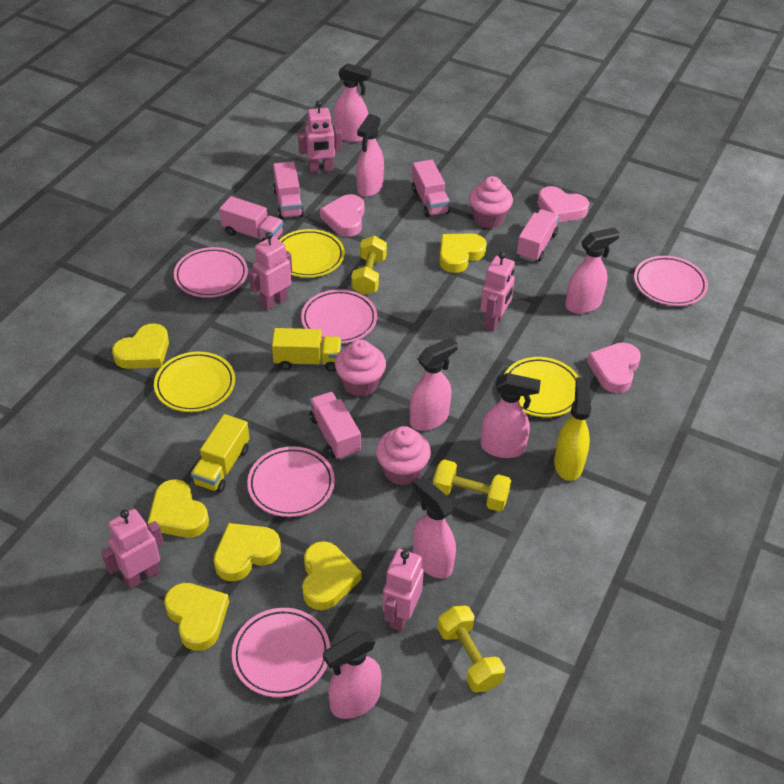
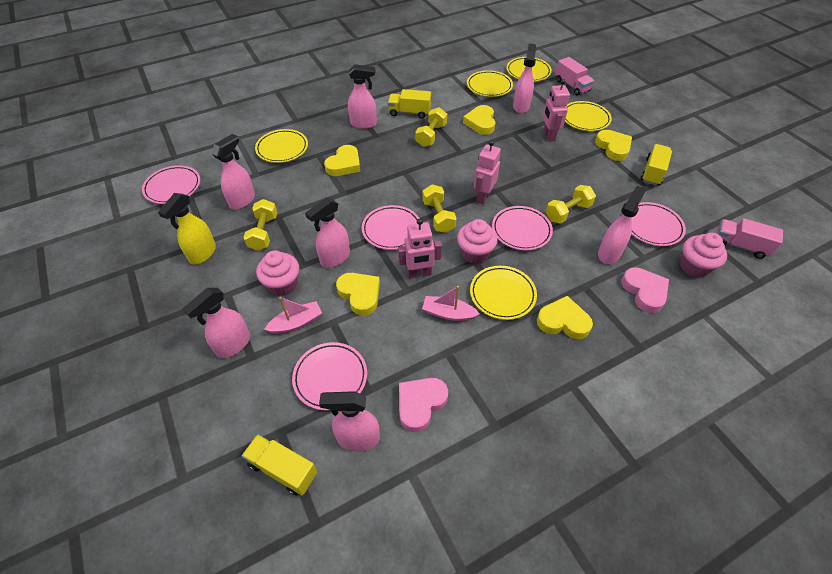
pink boat: 0 -> 2
pink heart: 3 -> 2
pink robot: 5 -> 3
pink truck: 5 -> 2
yellow dumbbell: 3 -> 4
yellow heart: 6 -> 5
yellow plate: 3 -> 5
yellow truck: 2 -> 3

